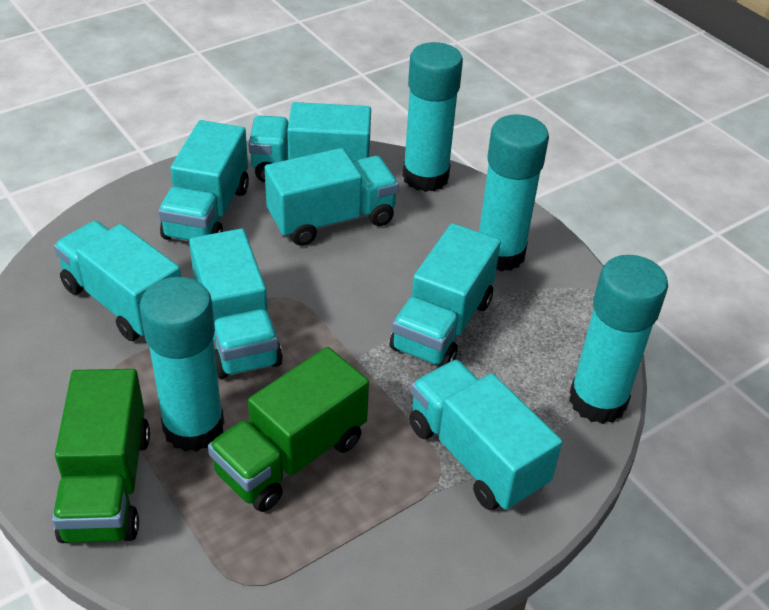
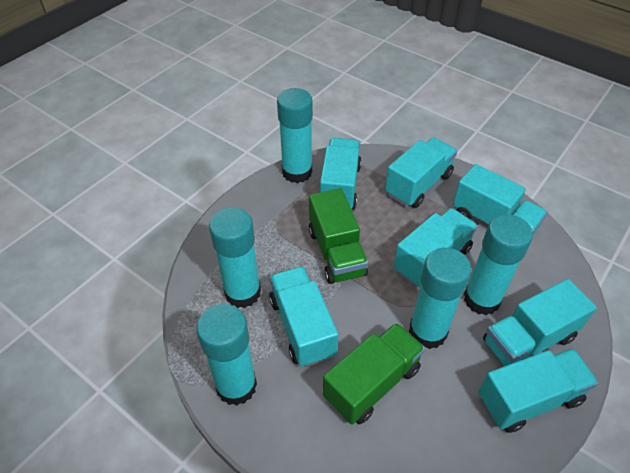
turquoise glue stick: 4 -> 5

